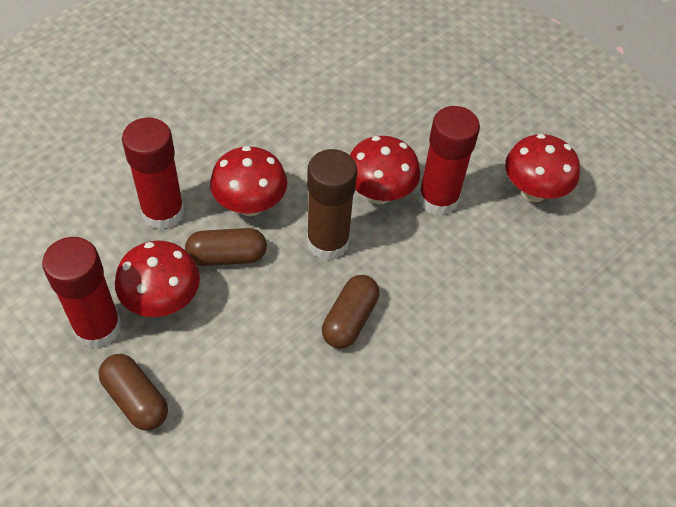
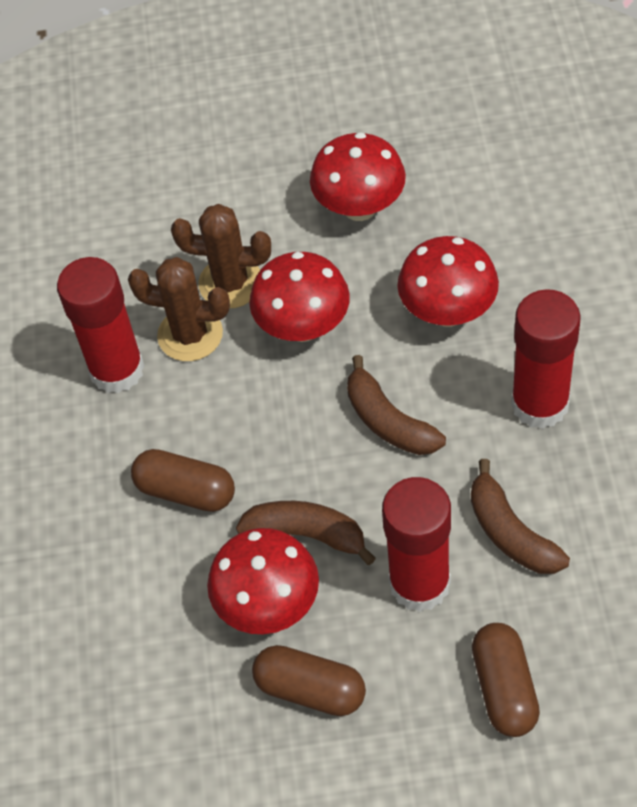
brown banana: 0 -> 3
brown cactus: 0 -> 2
brown glue stick: 1 -> 0

